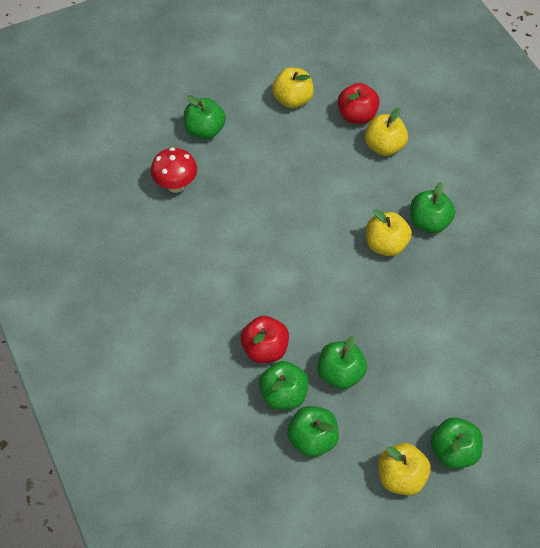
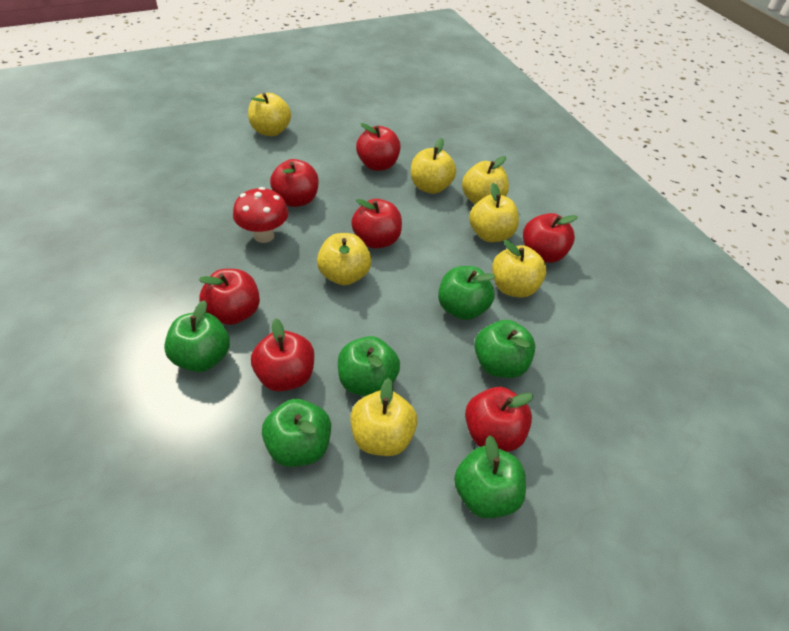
red apple: 2 -> 7
yellow apple: 4 -> 7

